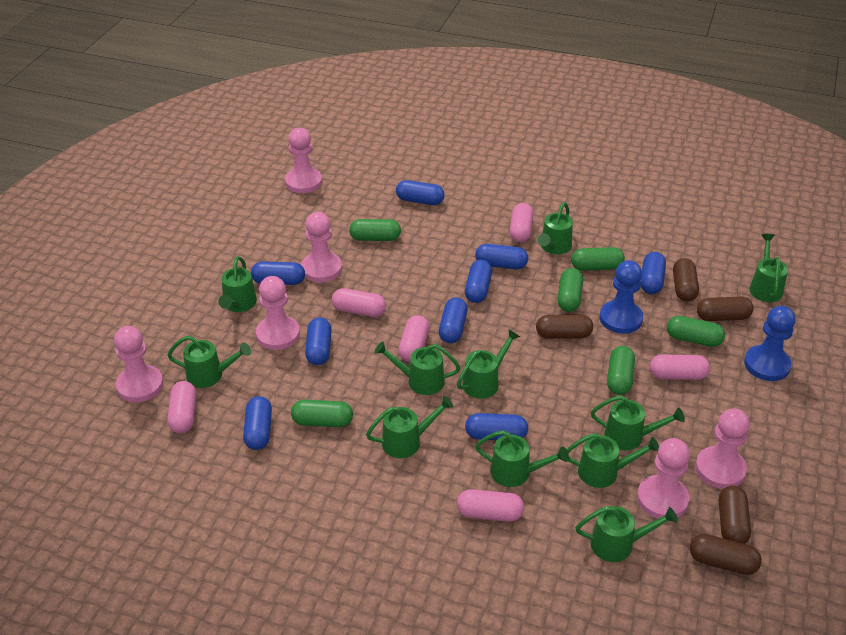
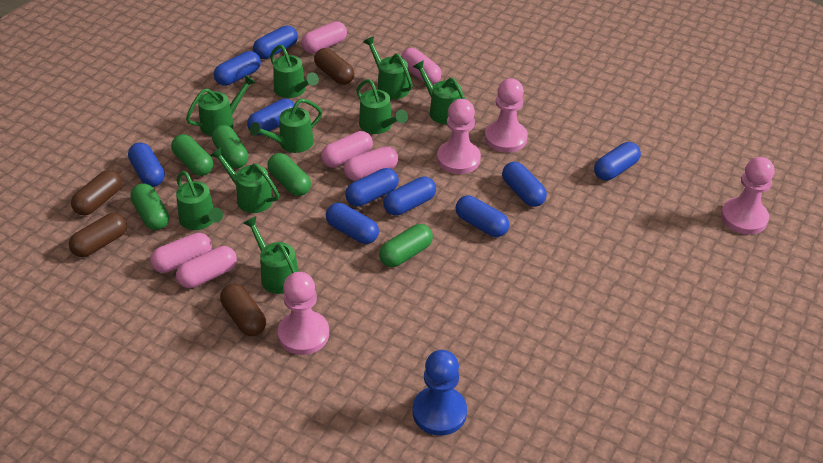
blue capsule: 9 -> 10
blue pawn: 2 -> 1
brown capsule: 5 -> 4
green capsule: 6 -> 5
green watering can: 11 -> 9
pink pawn: 6 -> 4

